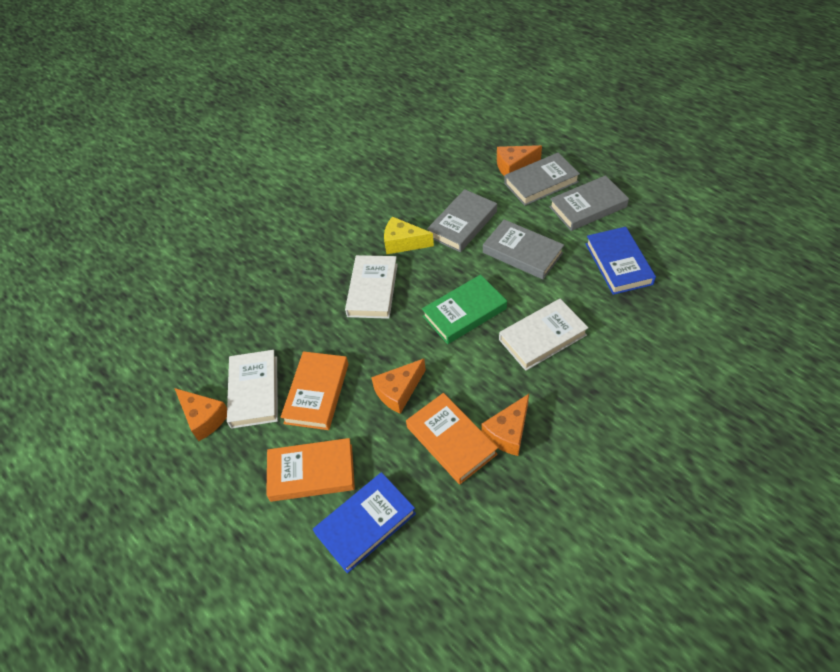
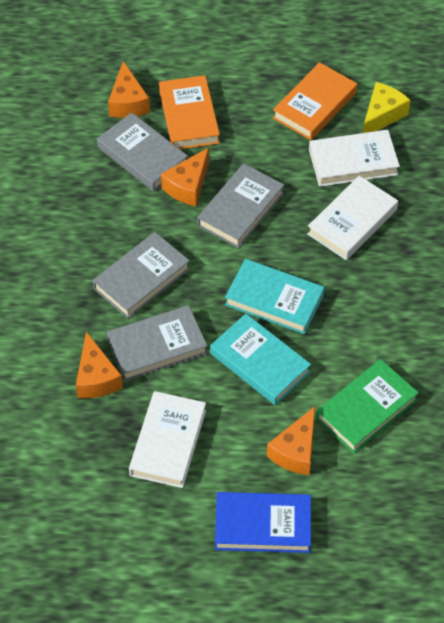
blue book: 2 -> 1
orange book: 3 -> 2
turquoise book: 0 -> 2

